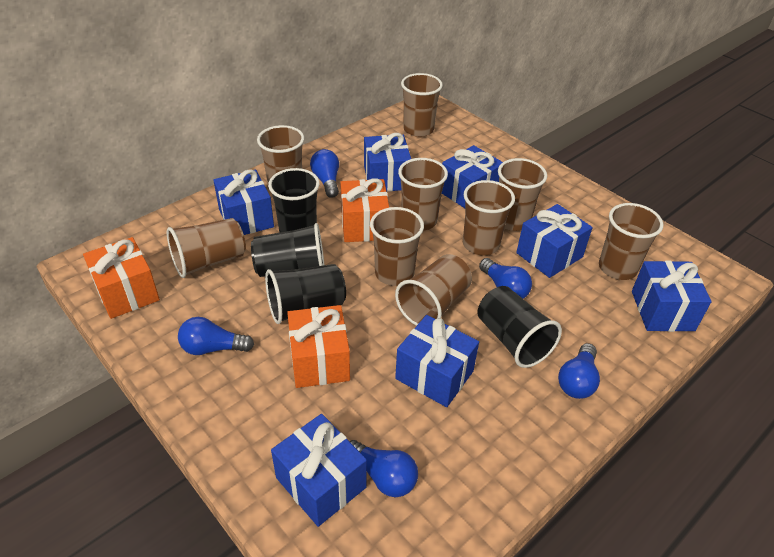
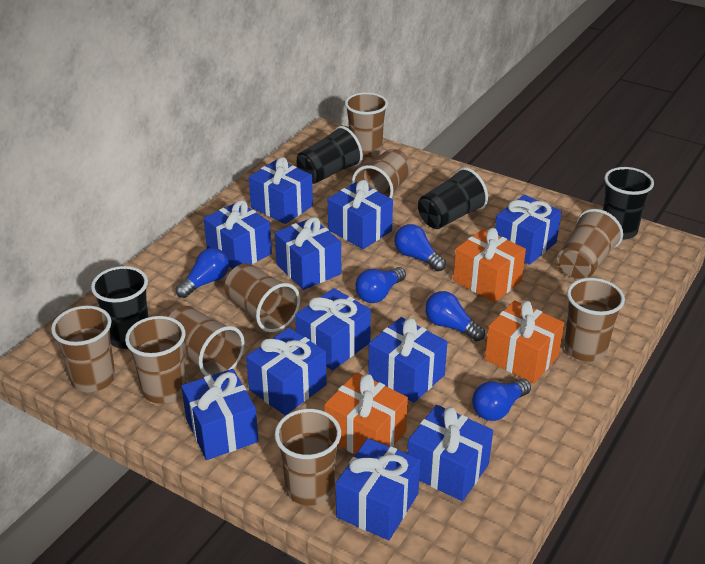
blue gift: 7 -> 11

